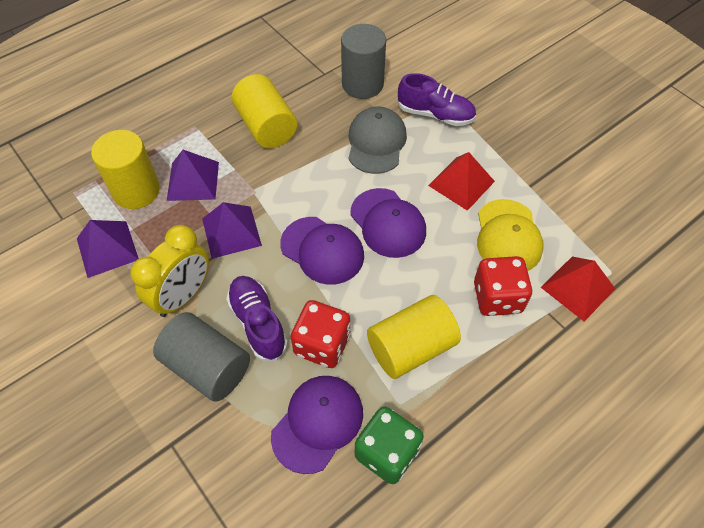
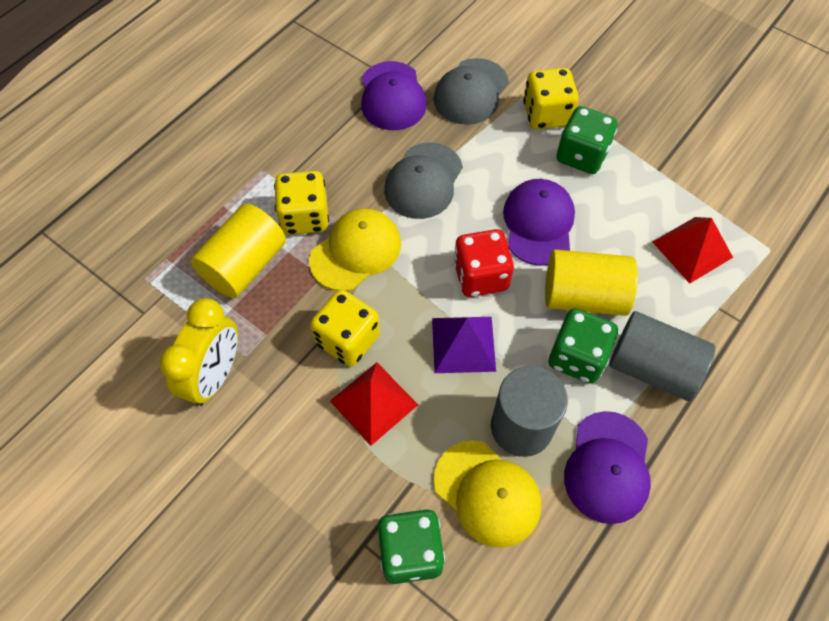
green dice: 1 -> 3
grey cap: 1 -> 2
purple pyramid: 3 -> 1
purple shoe: 2 -> 0
red dice: 2 -> 1
yellow cap: 1 -> 2
yellow cylinder: 3 -> 2
yellow dice: 0 -> 3

